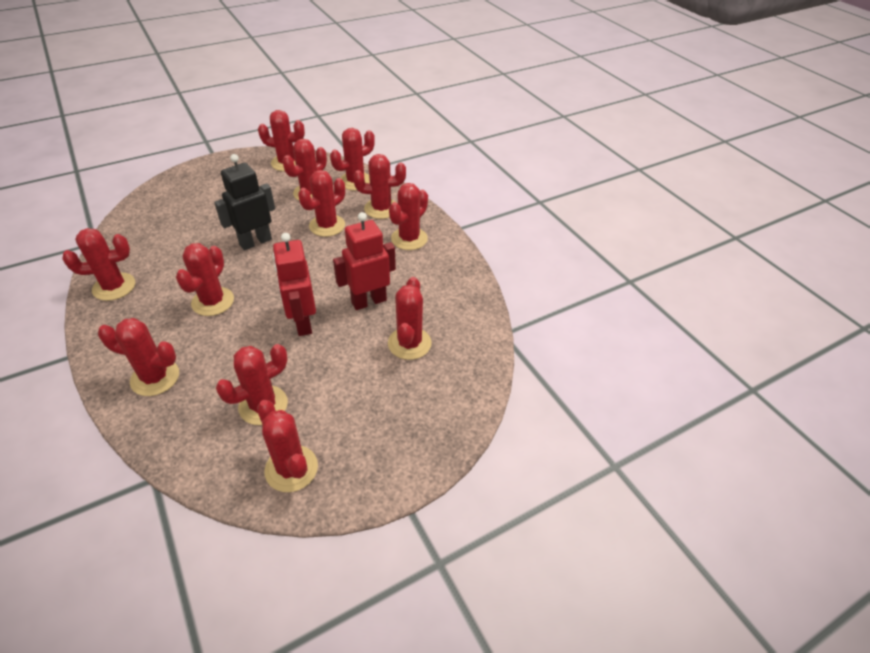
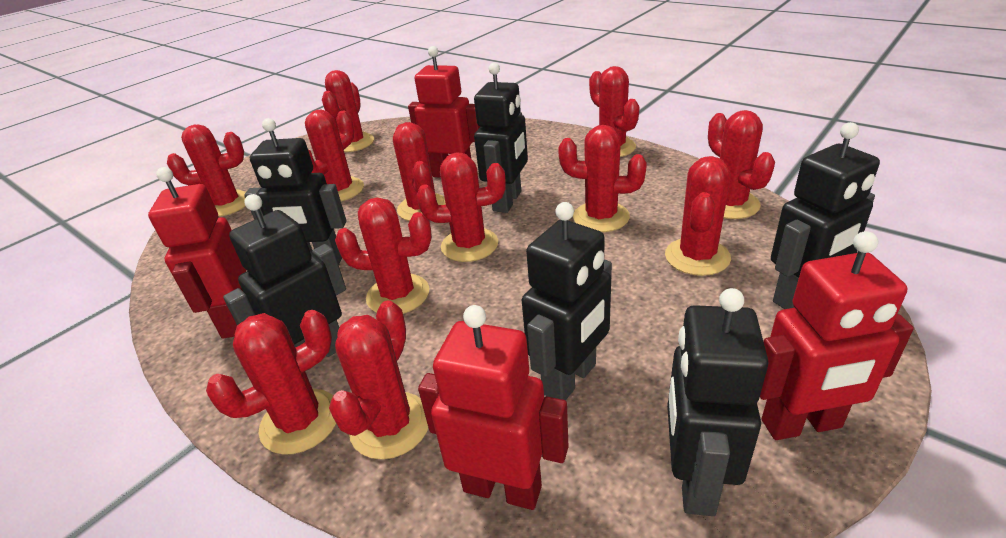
black robot: 1 -> 6
red robot: 2 -> 4

